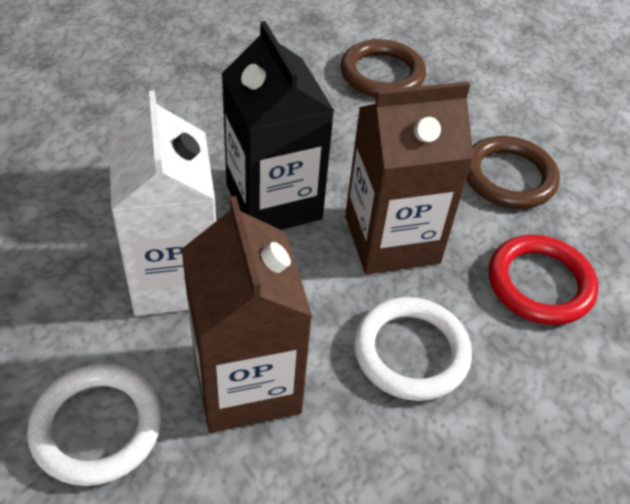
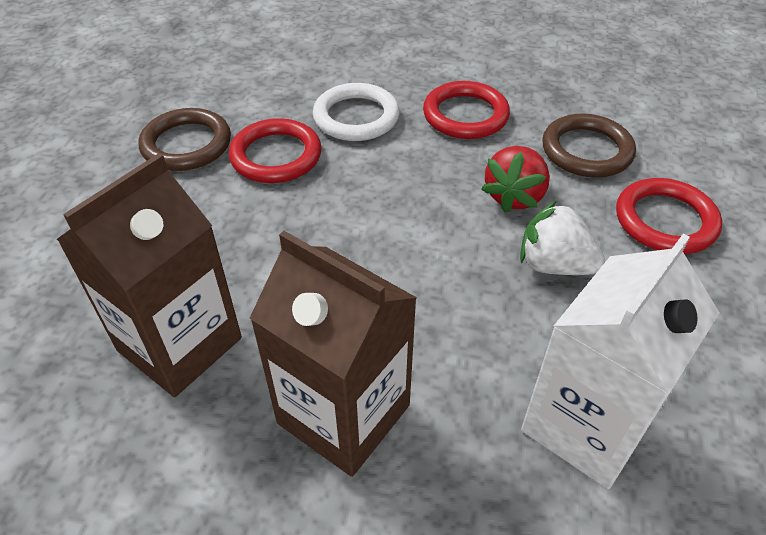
black carton: 1 -> 0
red ring: 1 -> 3
red strawberry: 0 -> 1
white ring: 2 -> 1
white strawberry: 0 -> 1

